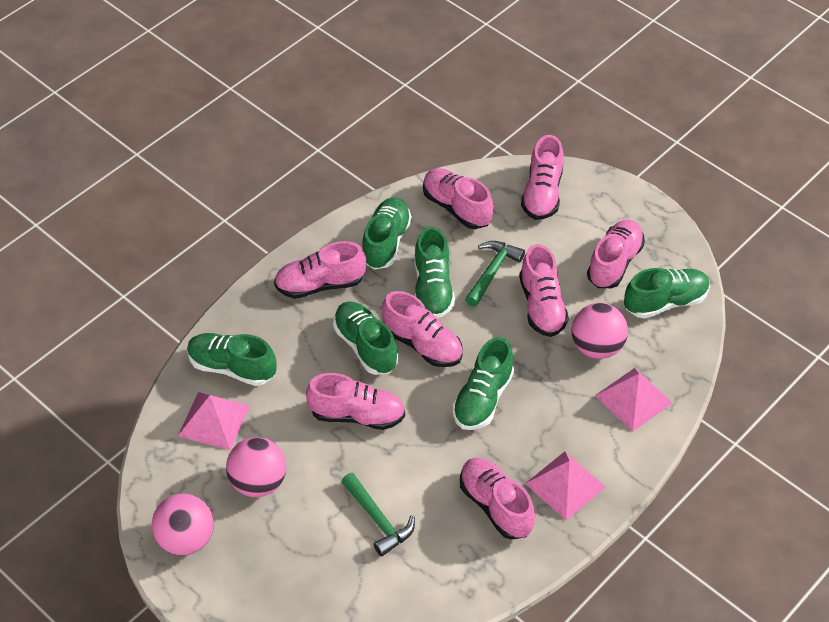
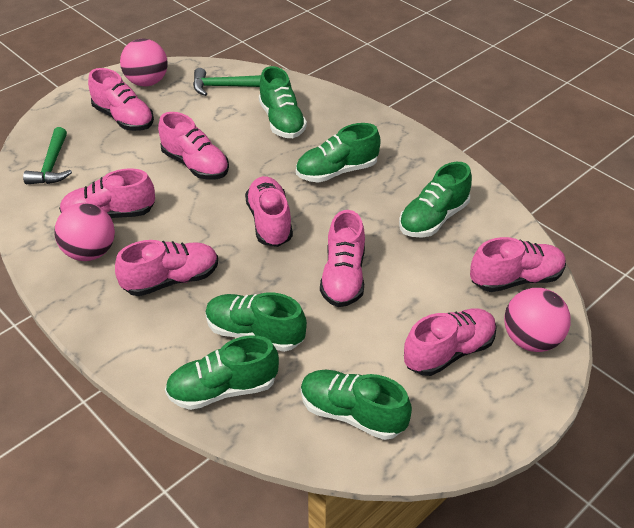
pink pyramid: 3 -> 0

